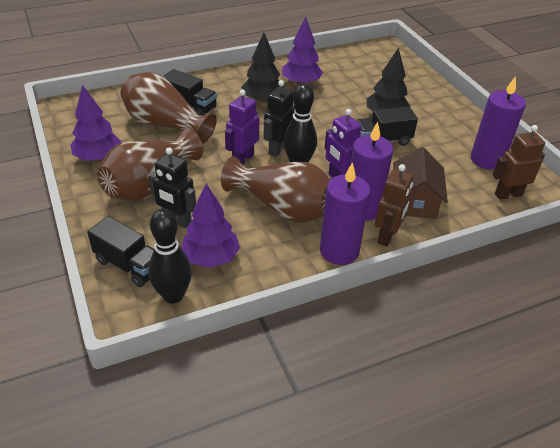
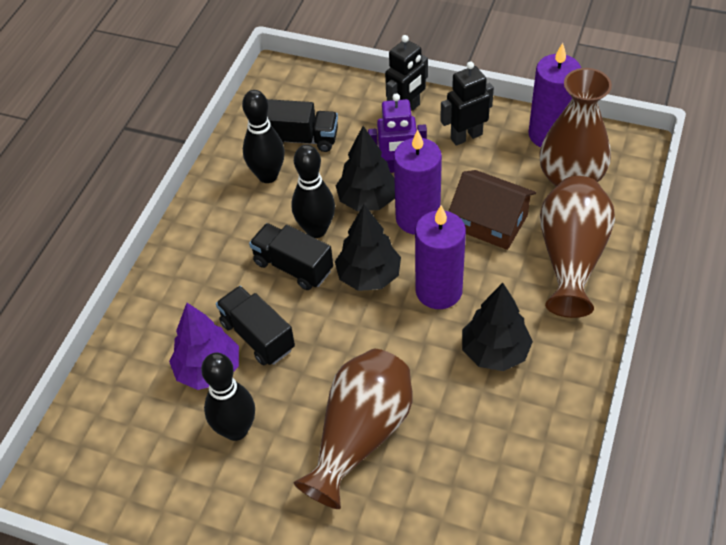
black bowling pin: 2 -> 3
black tree: 2 -> 3
brown robot: 2 -> 0
purple robot: 2 -> 1
purple tree: 3 -> 1

